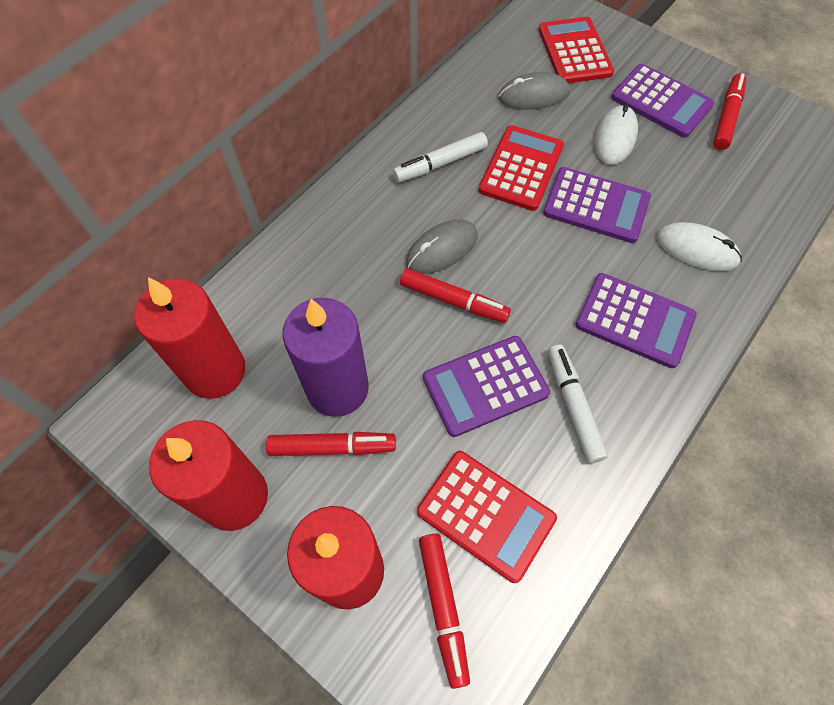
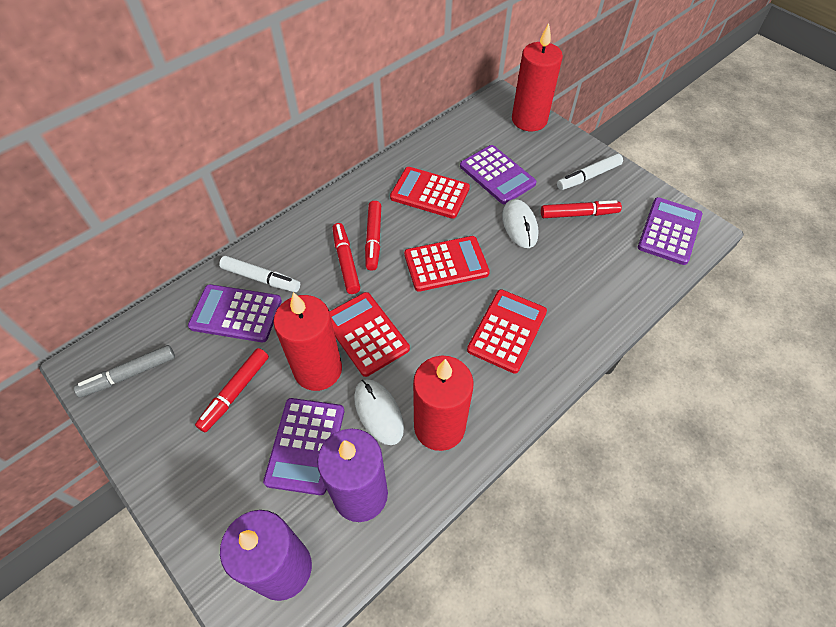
grey marker: 0 -> 1
grey mouse: 2 -> 0
purple candle: 1 -> 2
red calculator: 3 -> 4

